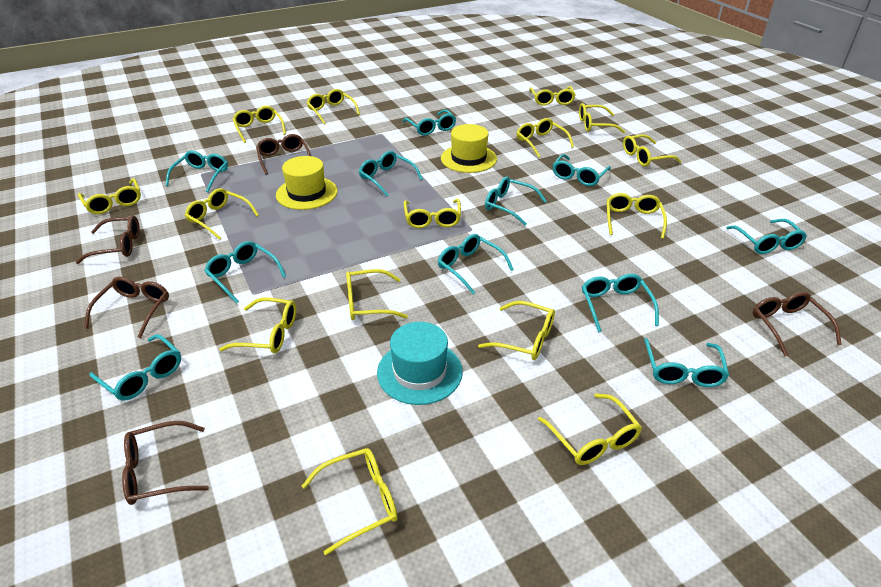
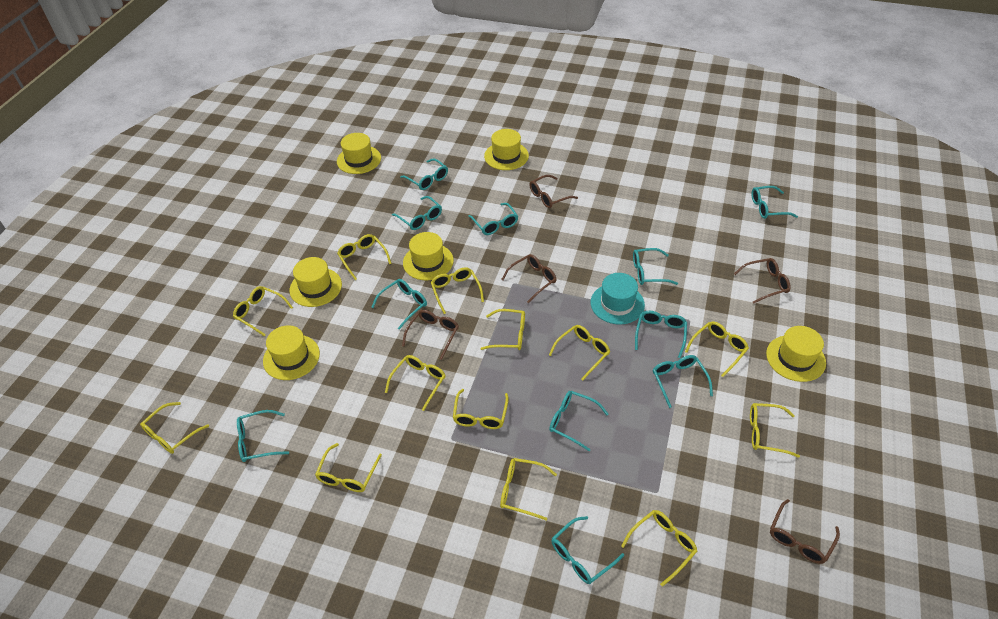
yellow glasses: 15 -> 13
yellow hat: 2 -> 6

